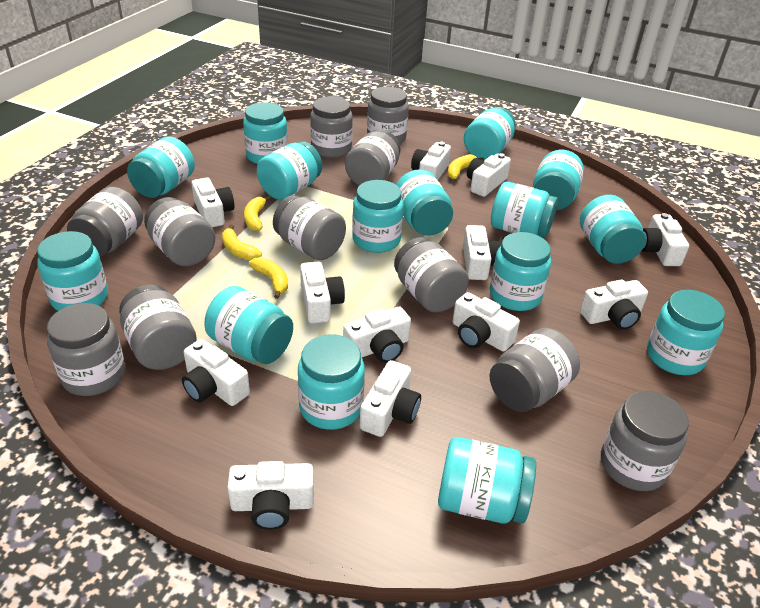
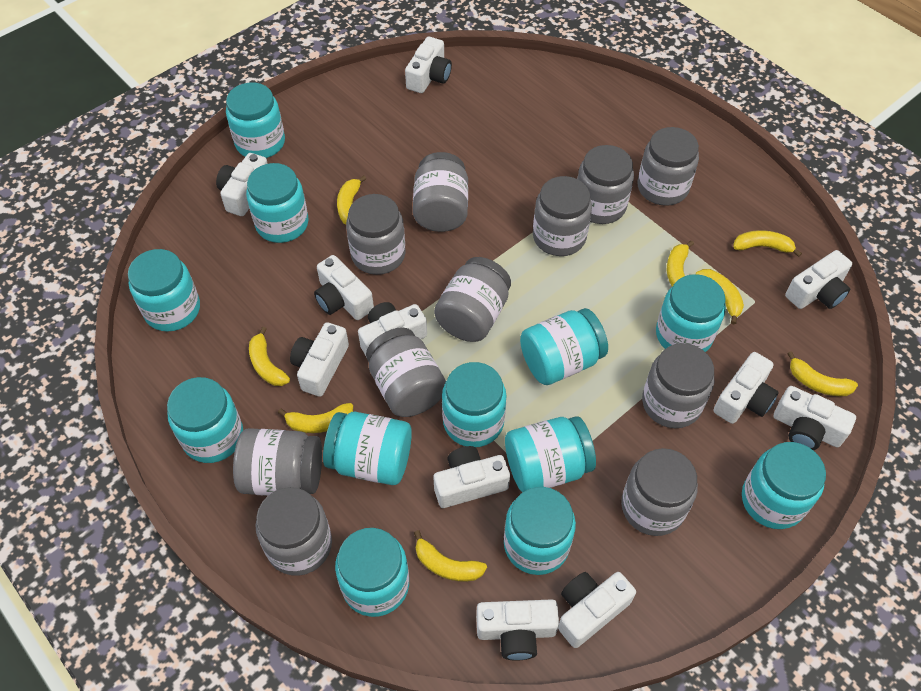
turquoise jar: 15 -> 12
white camera: 12 -> 11
yellow banana: 4 -> 8

